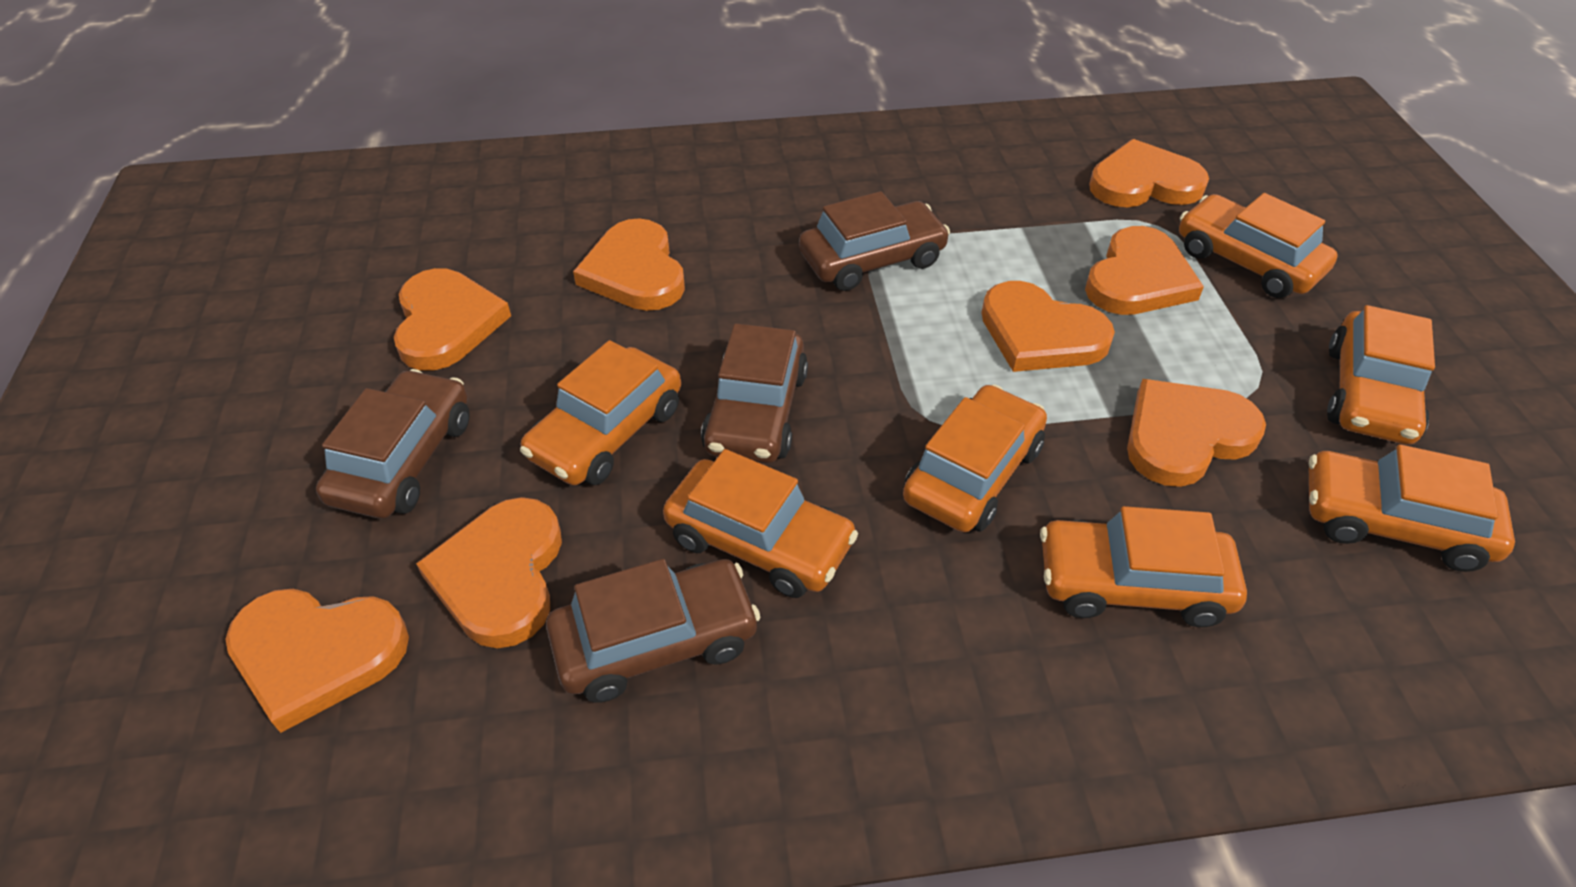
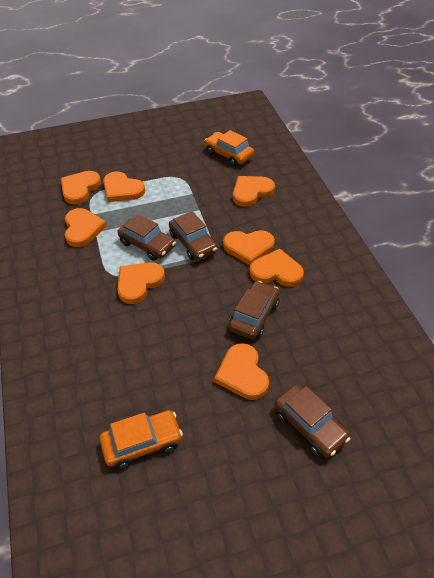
orange car: 7 -> 2

